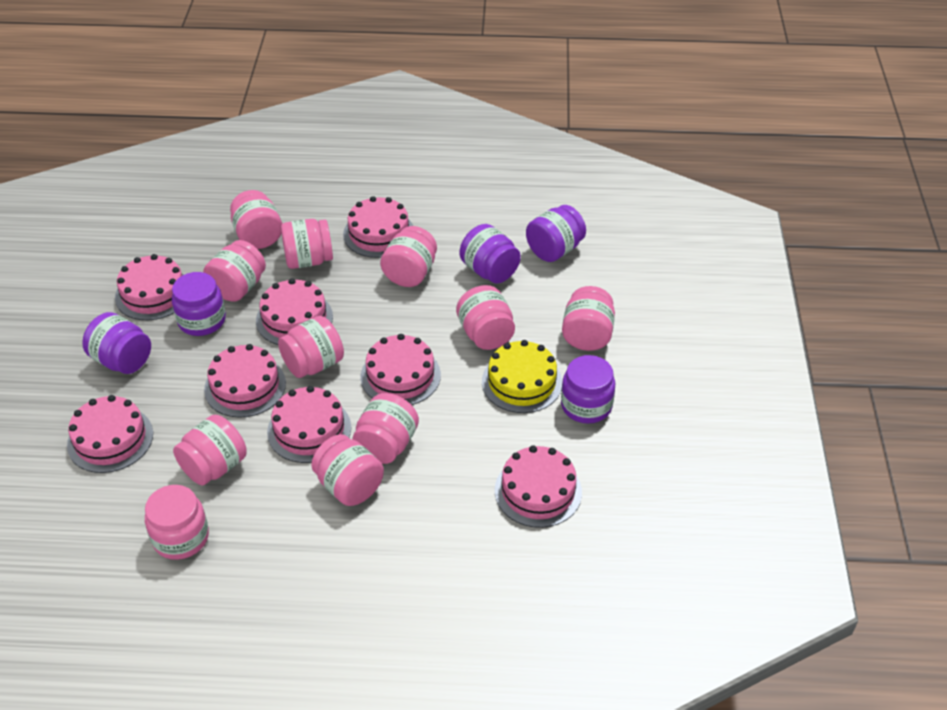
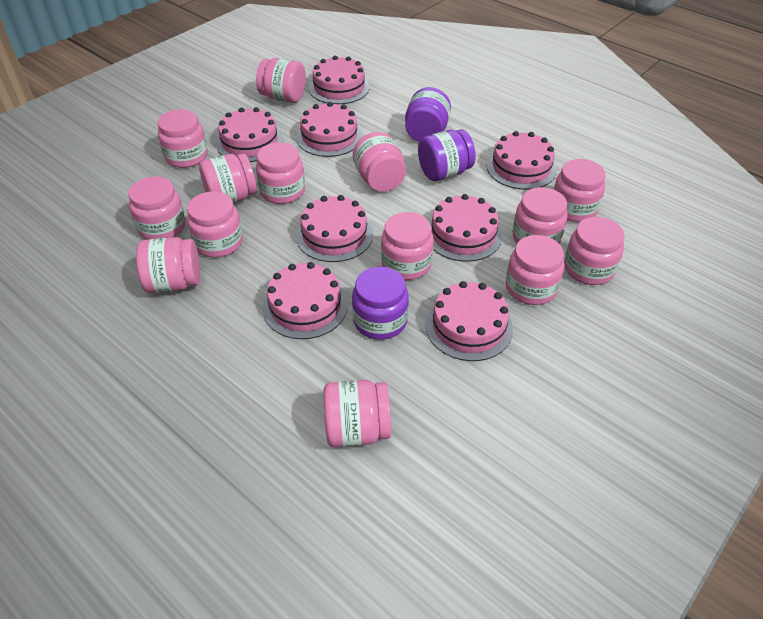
pink jar: 11 -> 14
purple jar: 5 -> 3
yellow cake: 1 -> 0

